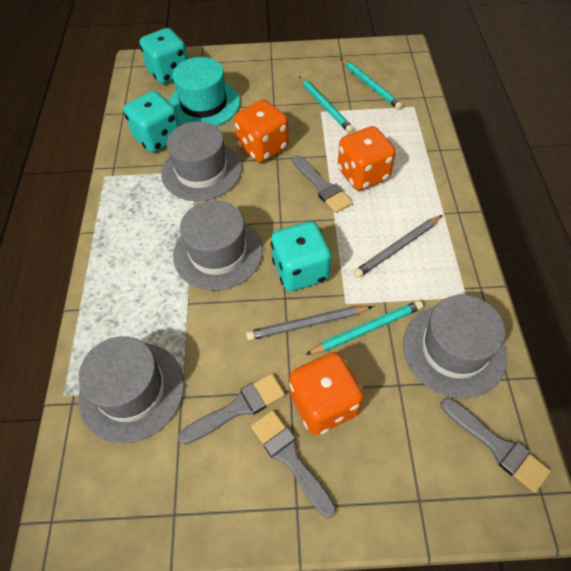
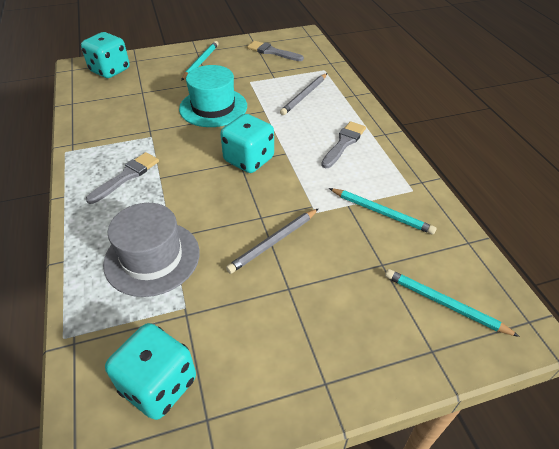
grey brush: 4 -> 3
grey hat: 4 -> 1
orange dice: 3 -> 0

